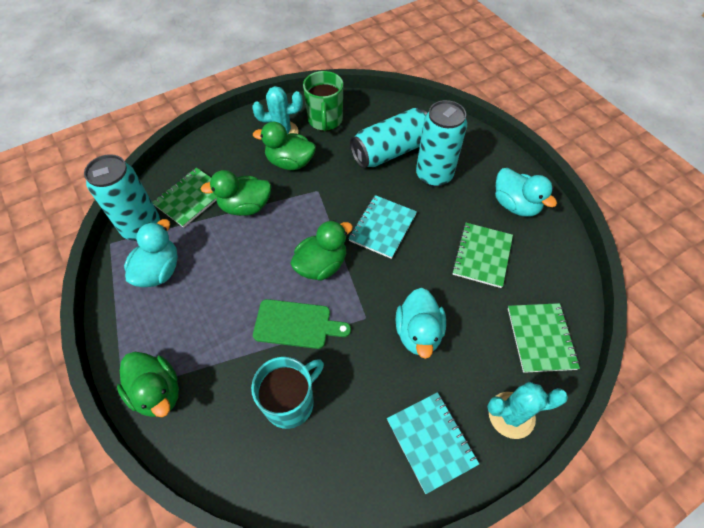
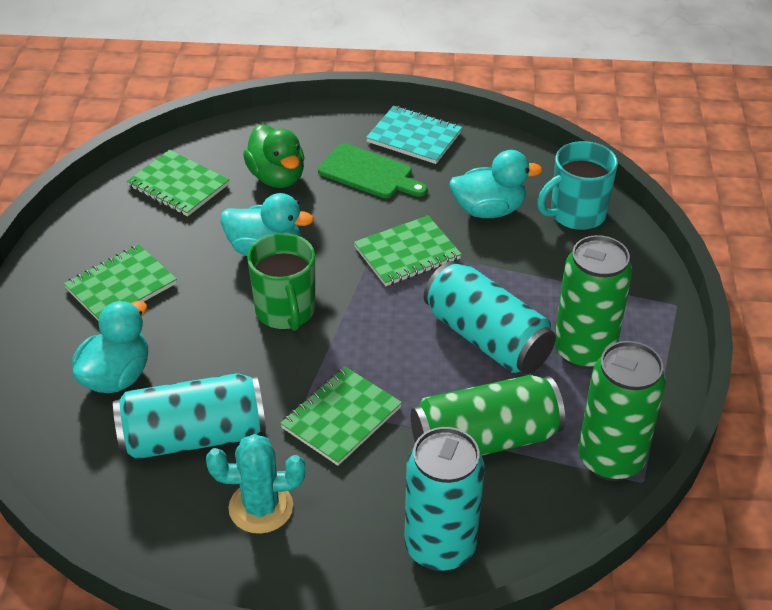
green can: 0 -> 3
green duck: 4 -> 1
green notebook: 3 -> 4
turquoise cactus: 2 -> 1
turquoise notebook: 2 -> 1

